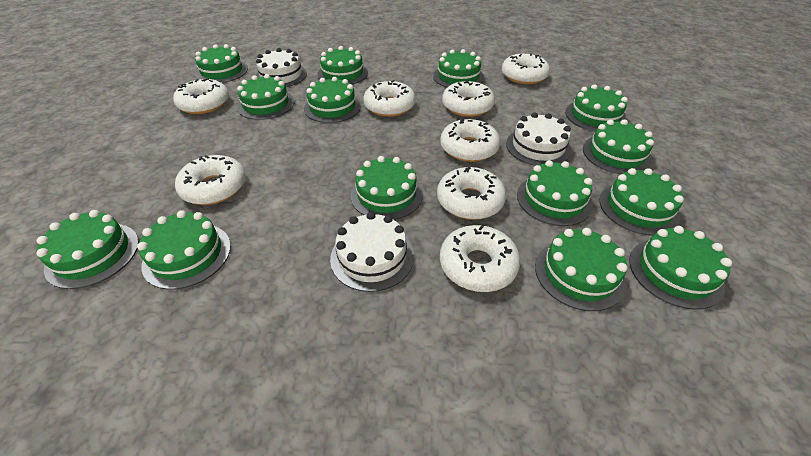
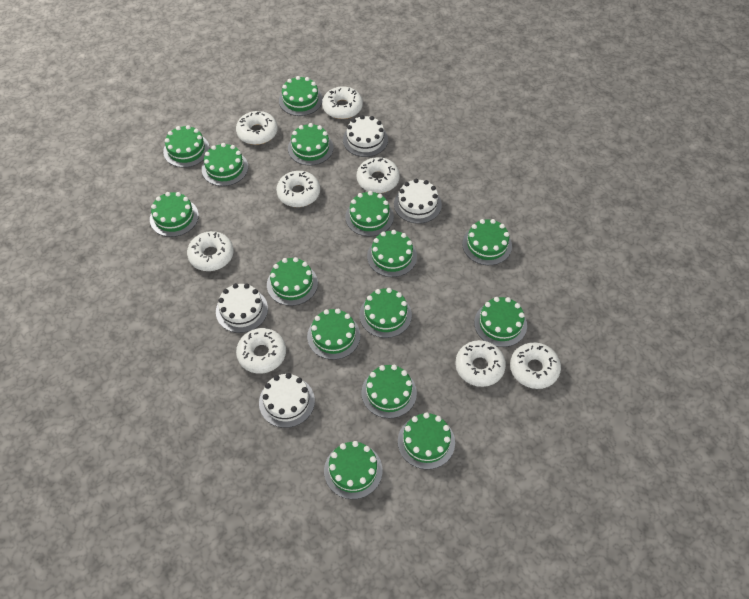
green cake: 14 -> 15
white cake: 3 -> 4

